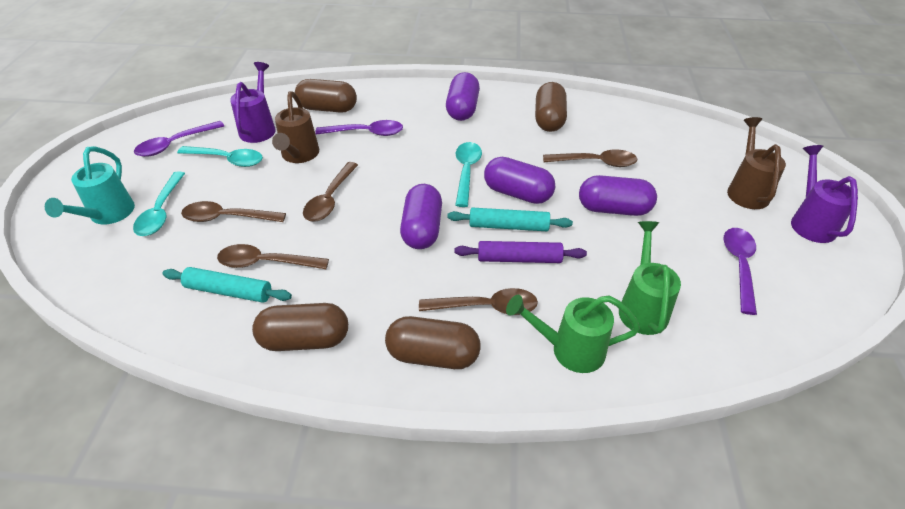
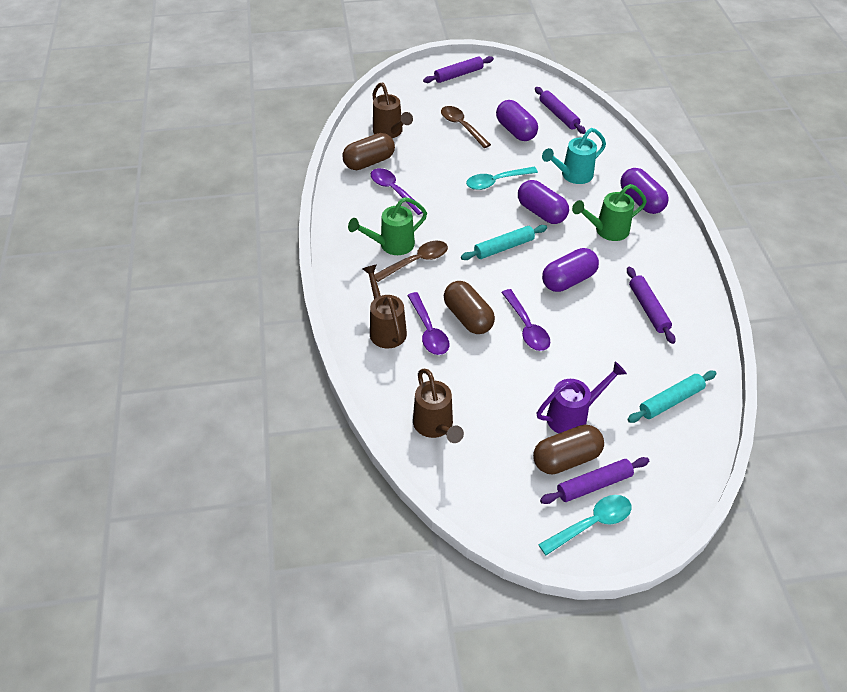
brown capsule: 4 -> 3
brown spoon: 5 -> 2
brown watering can: 2 -> 3
purple rolling pin: 1 -> 4
purple watering can: 2 -> 1
turquoise spoon: 3 -> 2

